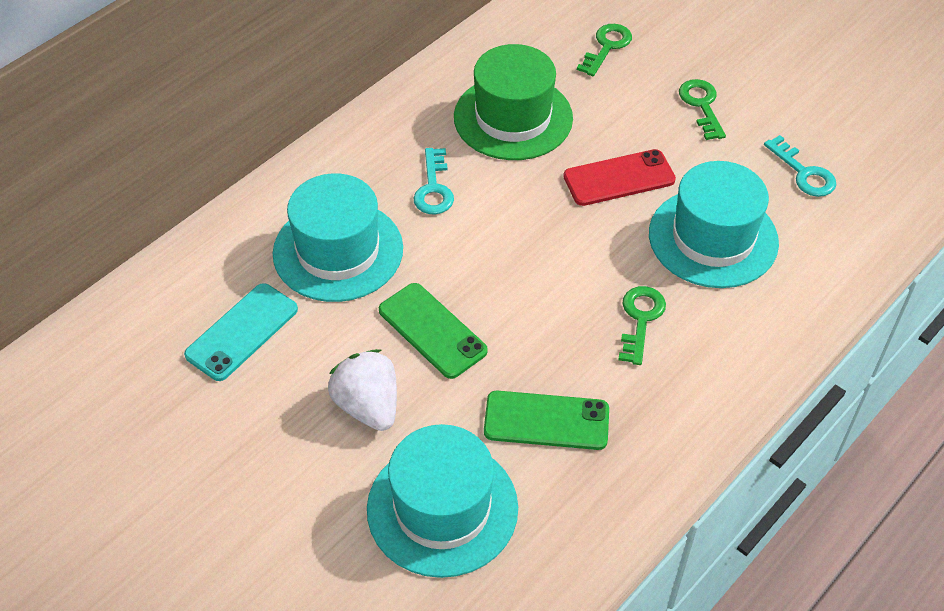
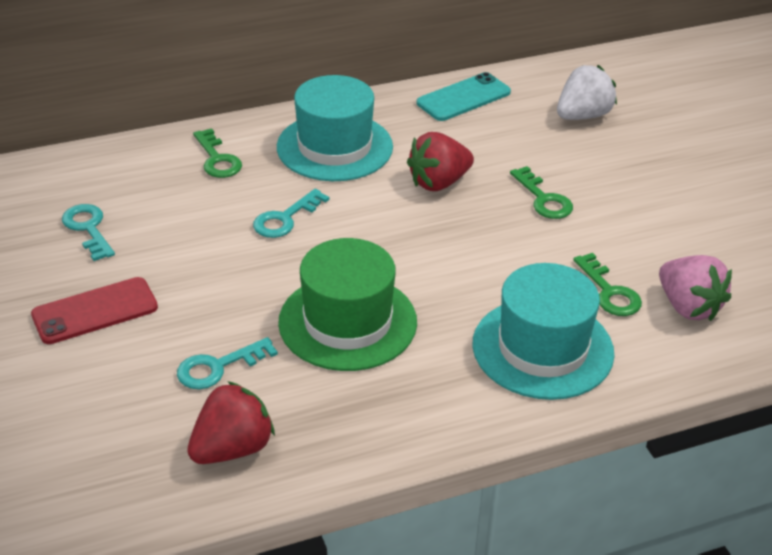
green phone: 2 -> 0
pink strawberry: 0 -> 1
red strawberry: 0 -> 2
turquoise hat: 3 -> 2
turquoise key: 2 -> 3

